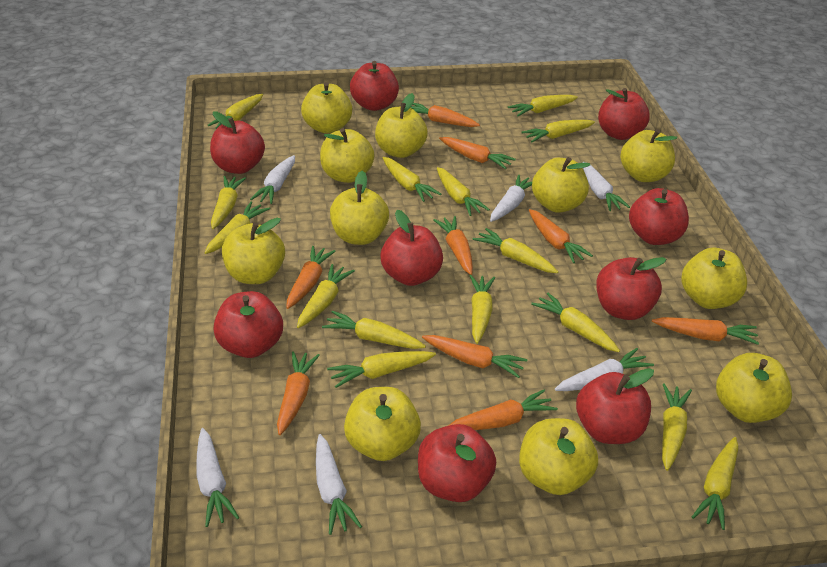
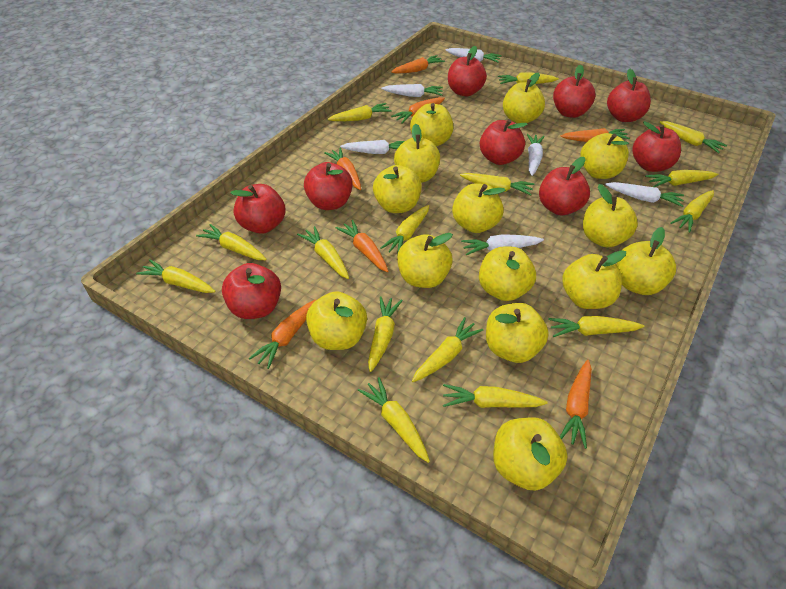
orange carrot: 9 -> 7
yellow apple: 11 -> 14

